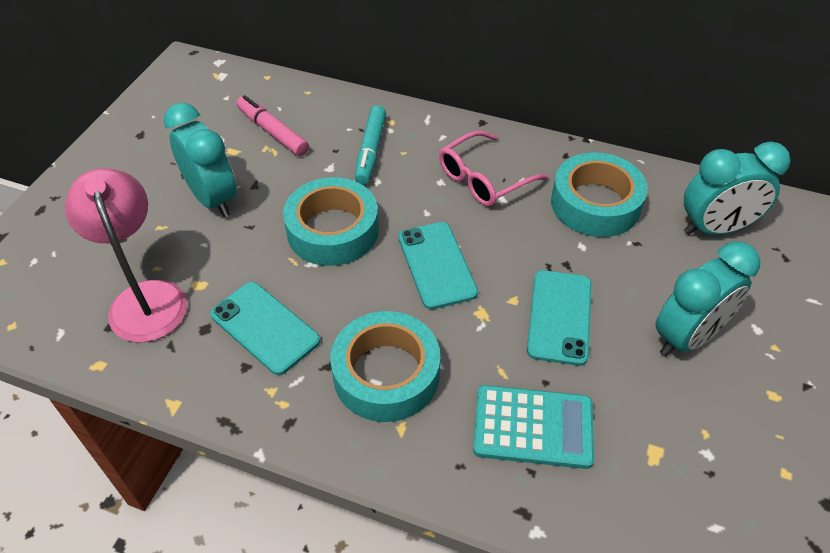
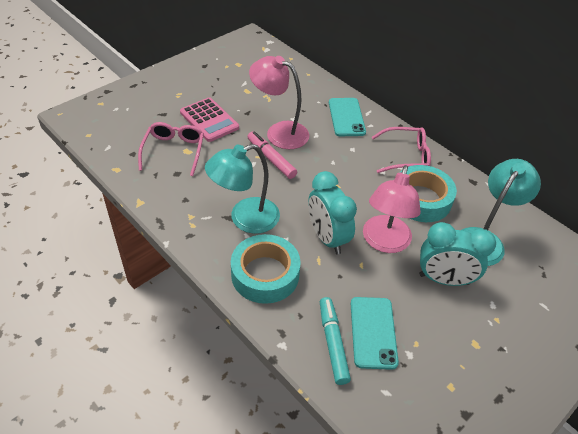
pink calculator: 0 -> 1
pink glasses: 1 -> 2
pink lamp: 1 -> 2
turquoise calculator: 1 -> 0
turquoise clock: 3 -> 2
turquoise lamp: 0 -> 2
turquoise phone: 3 -> 2
turquoise tape: 3 -> 2

